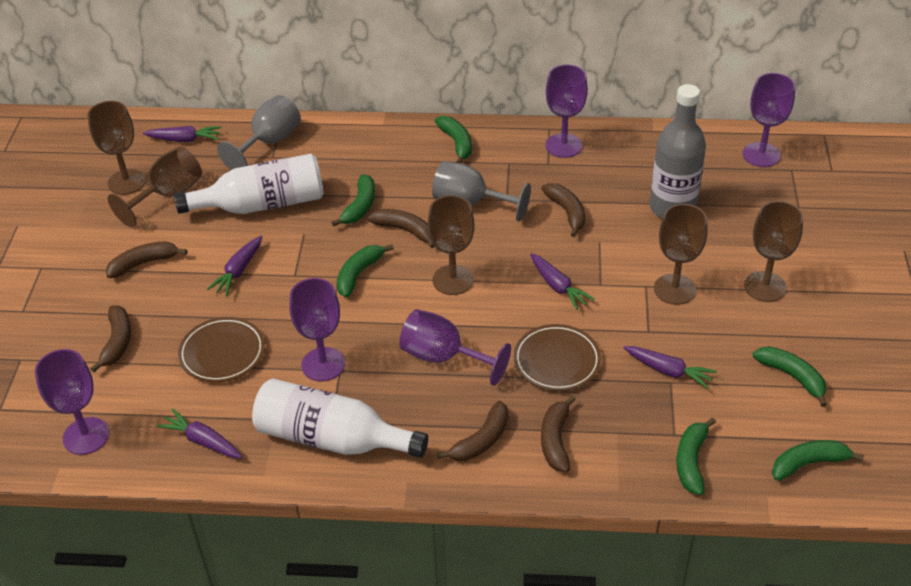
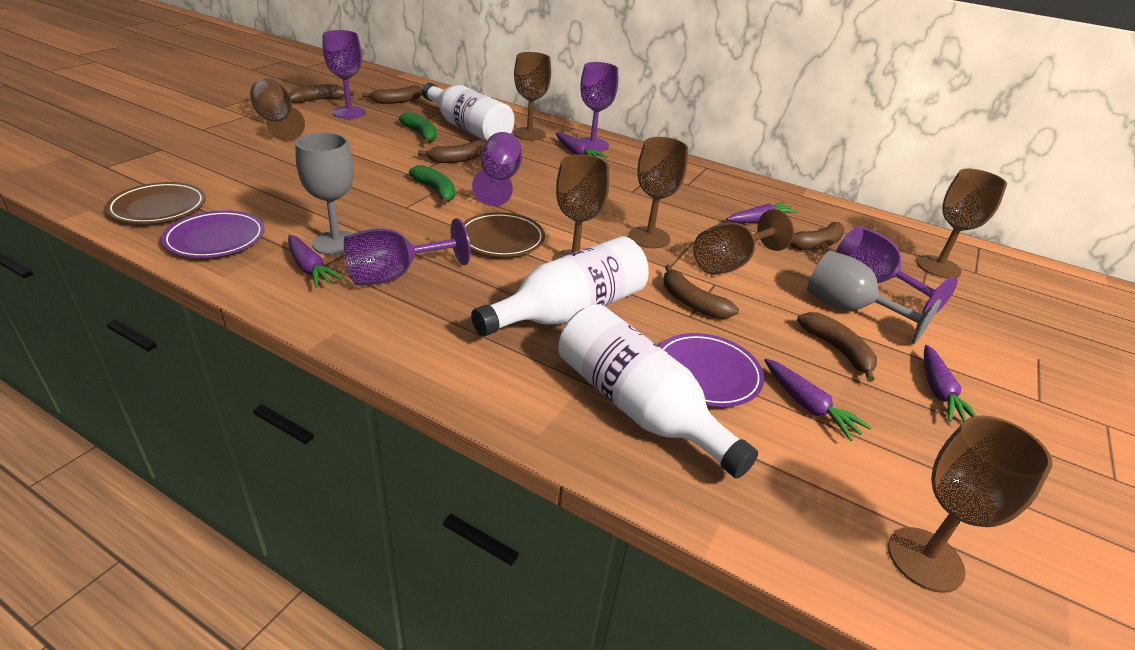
brown goblet: 5 -> 7
green banana: 6 -> 2
grey bottle: 1 -> 0
purple plate: 0 -> 2
white bottle: 2 -> 3

